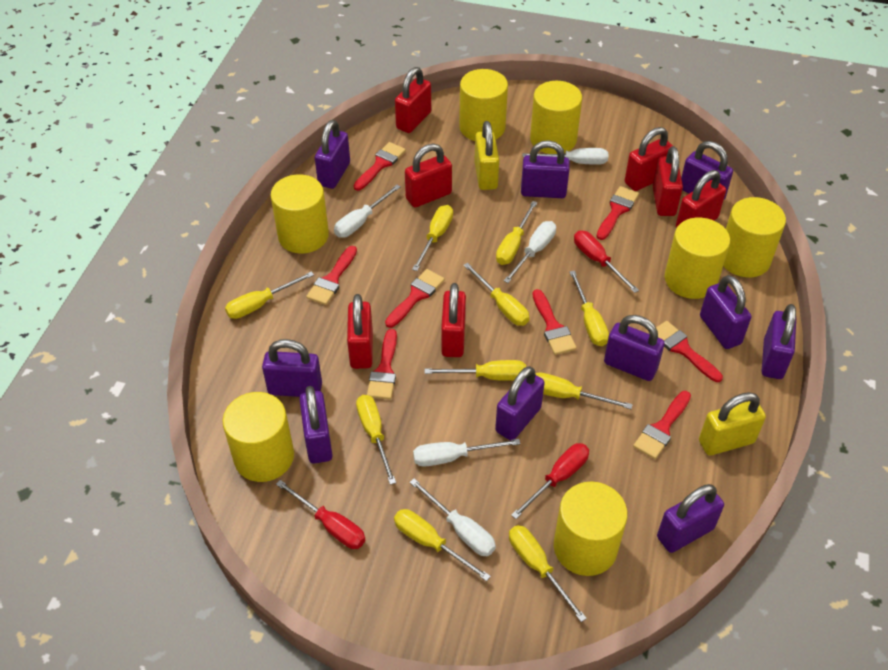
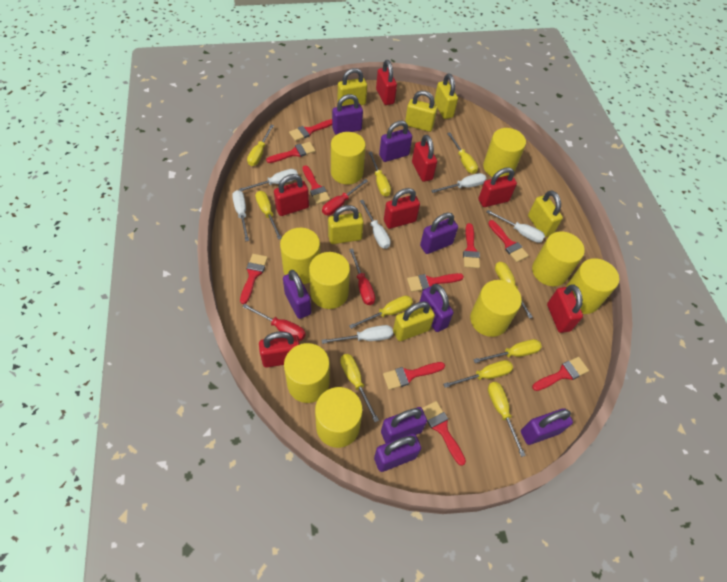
purple padlock: 10 -> 8
red brush: 8 -> 10
white screwdriver: 5 -> 6
yellow cylinder: 7 -> 9
yellow padlock: 2 -> 6

